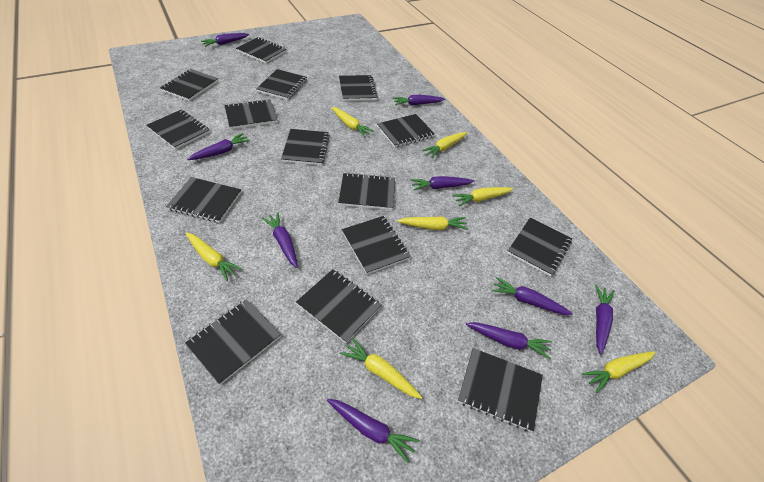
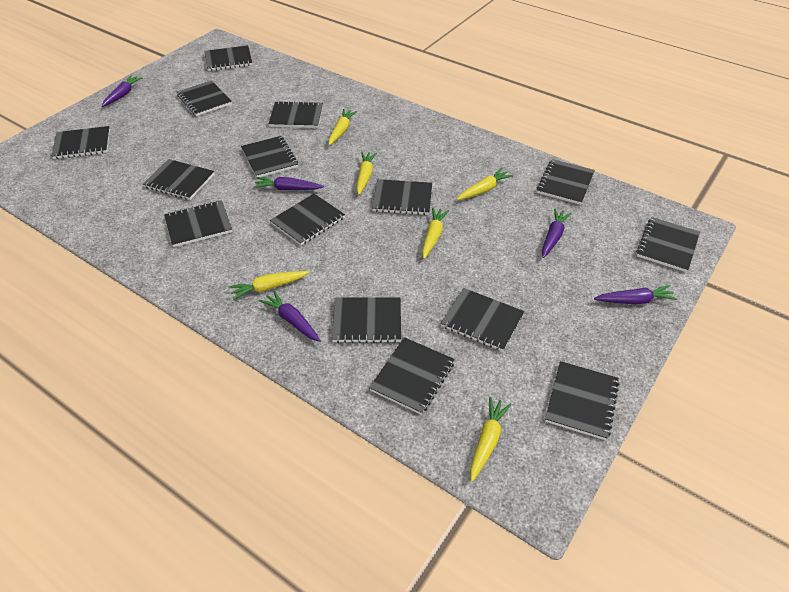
purple carrot: 9 -> 5
yellow carrot: 7 -> 6

